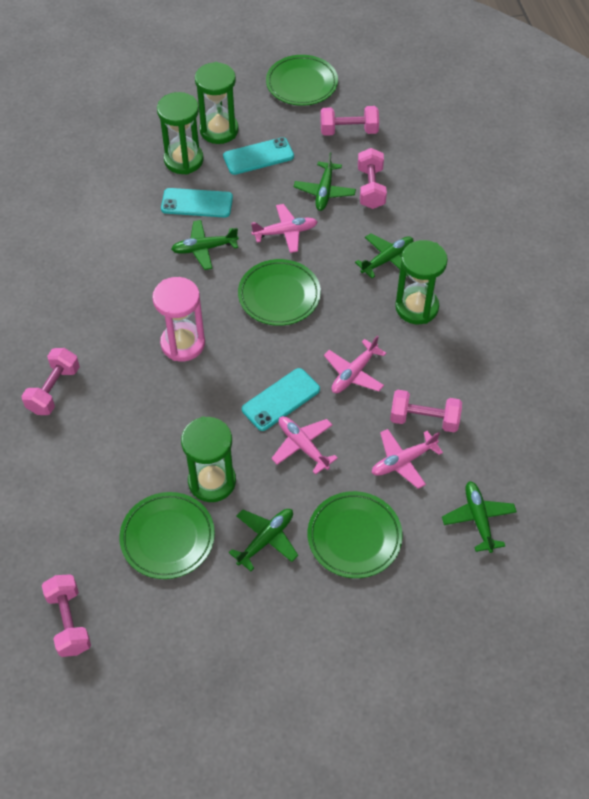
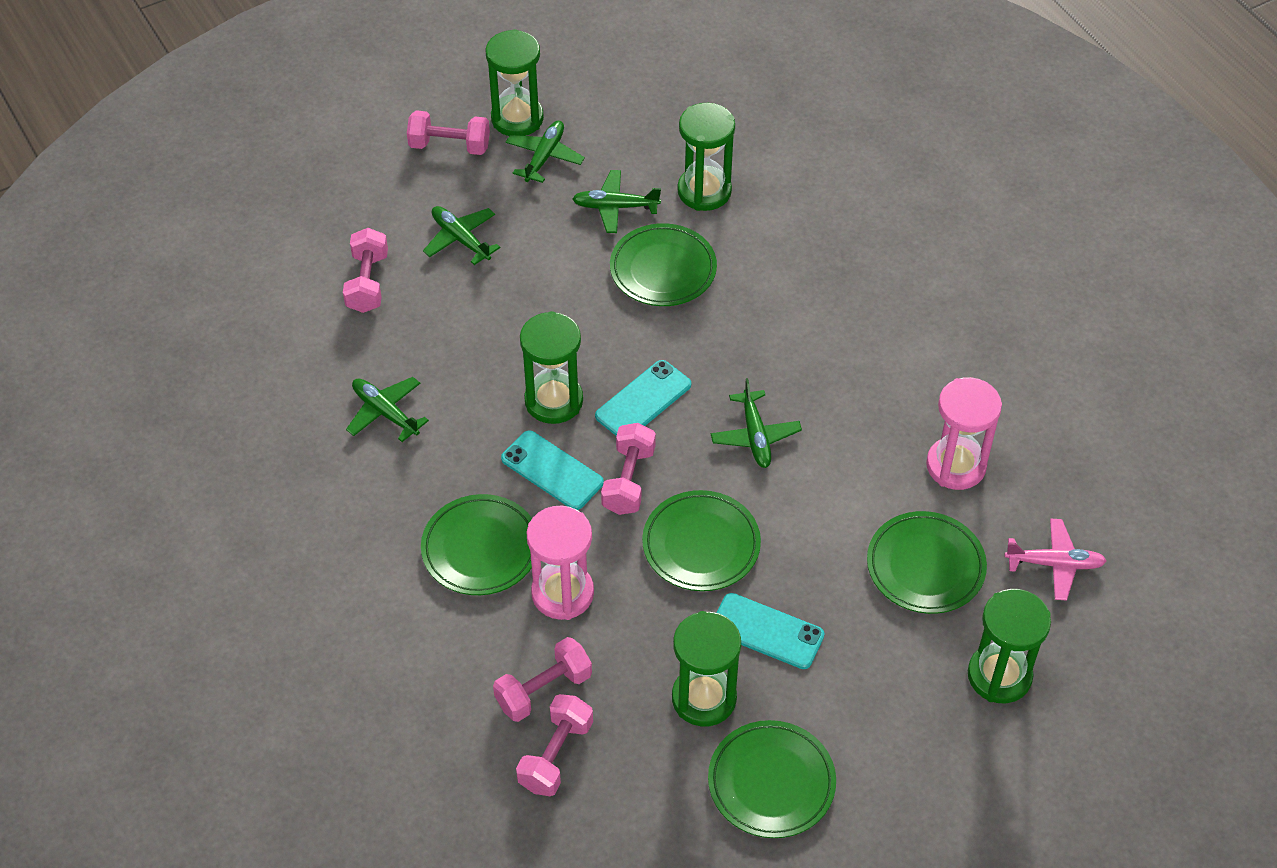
green hourglass: 4 -> 5
green plate: 4 -> 5
pink hourglass: 1 -> 2
pink plane: 4 -> 1

